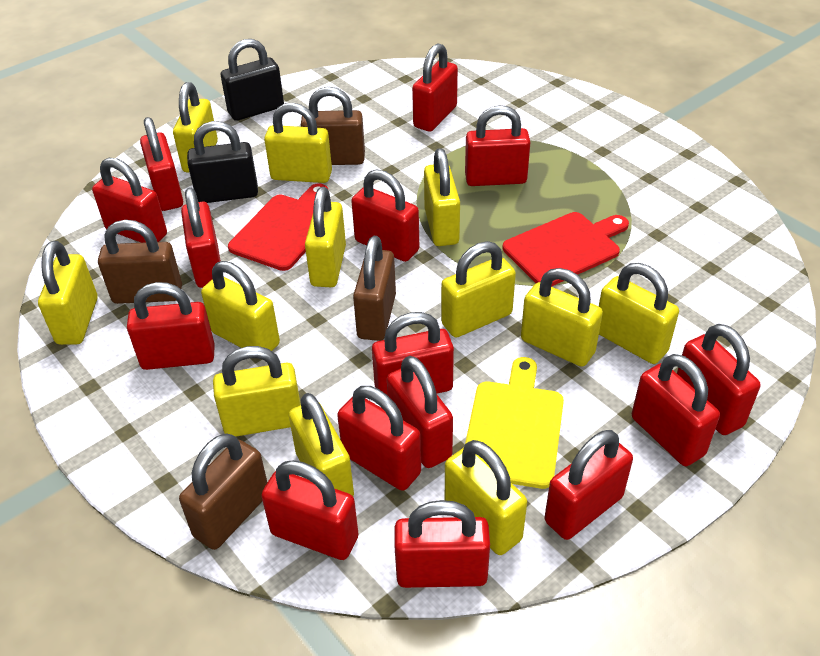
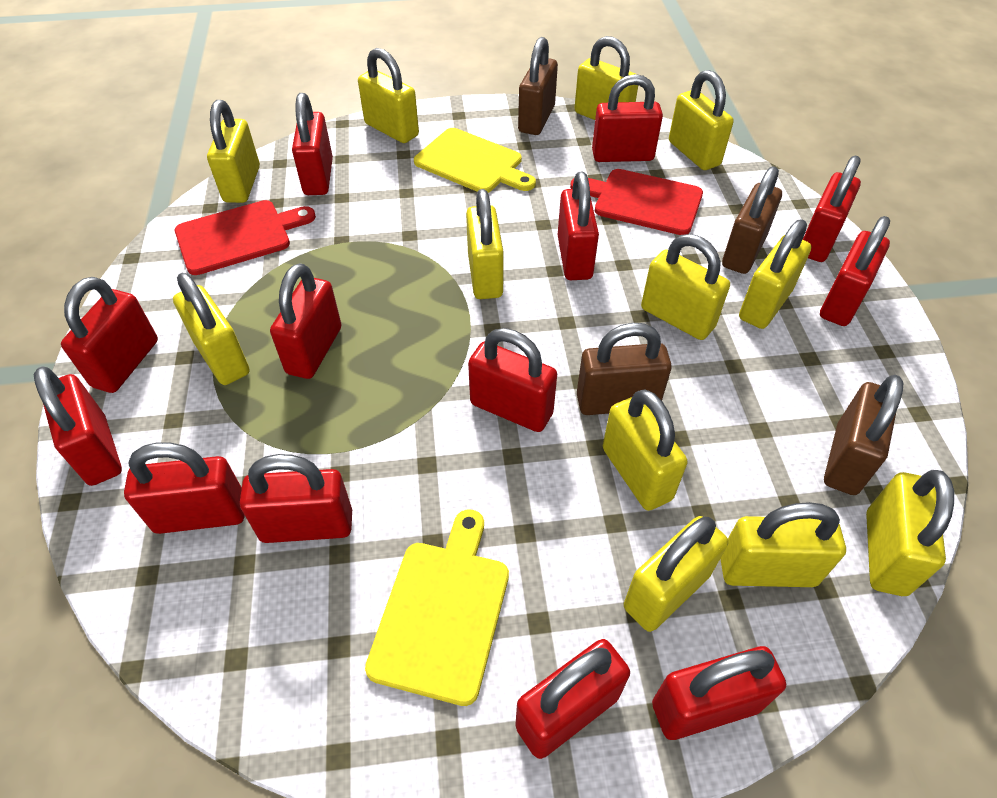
black padlock: 2 -> 0
red padlock: 15 -> 13
yellow cutting board: 1 -> 2

